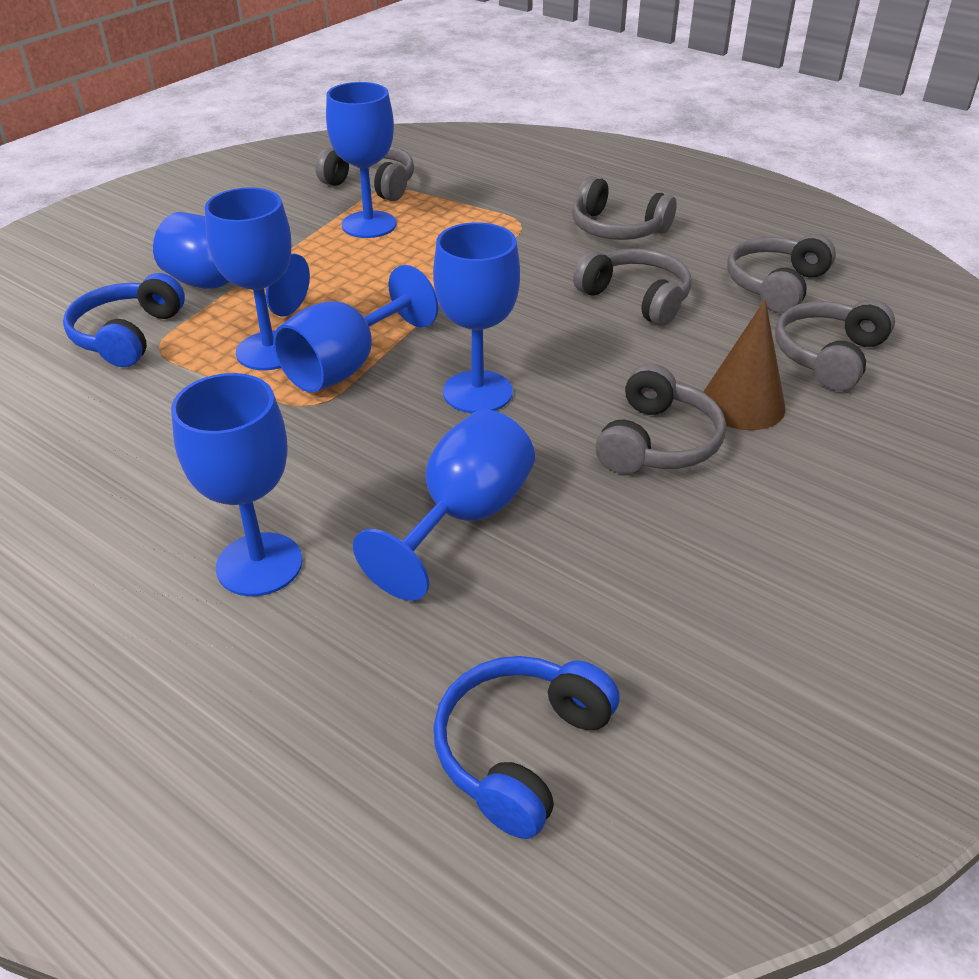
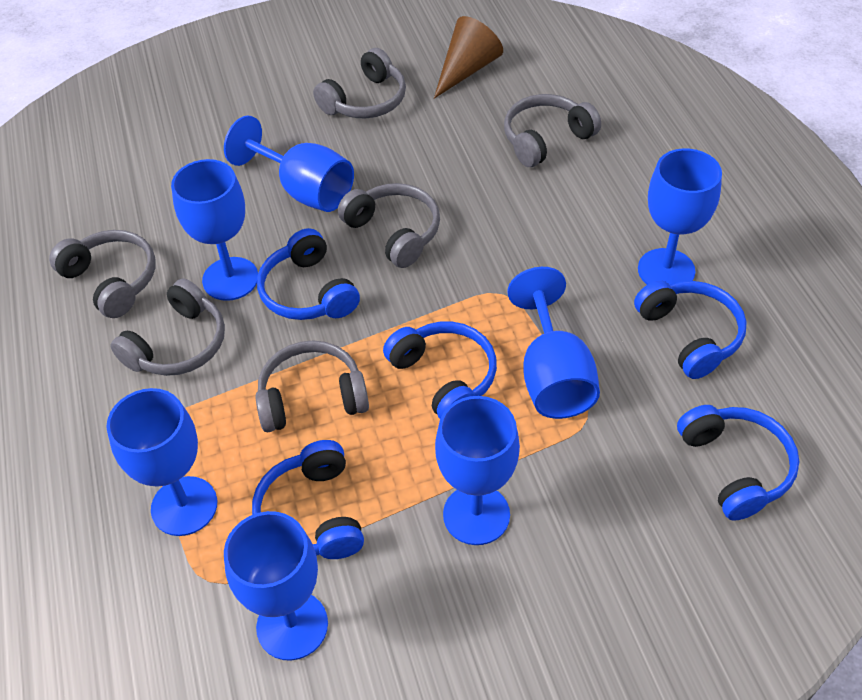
blue headphones: 2 -> 5

